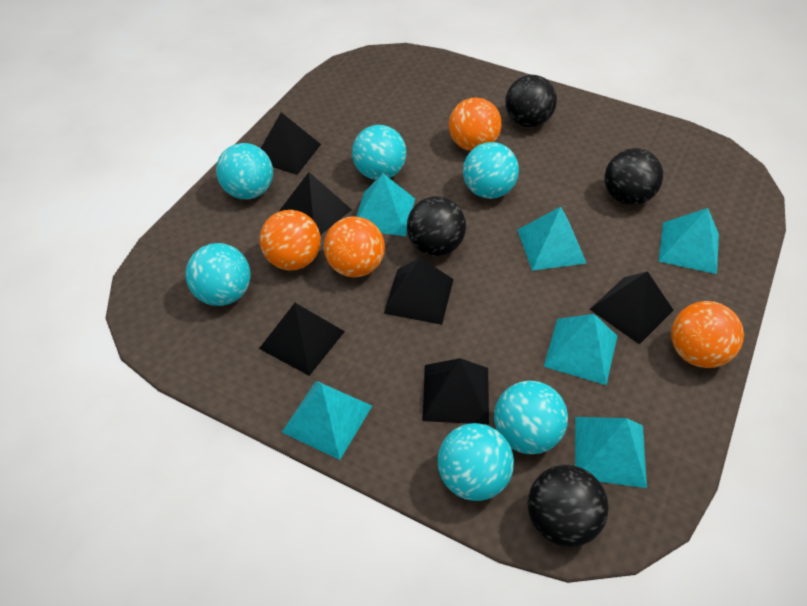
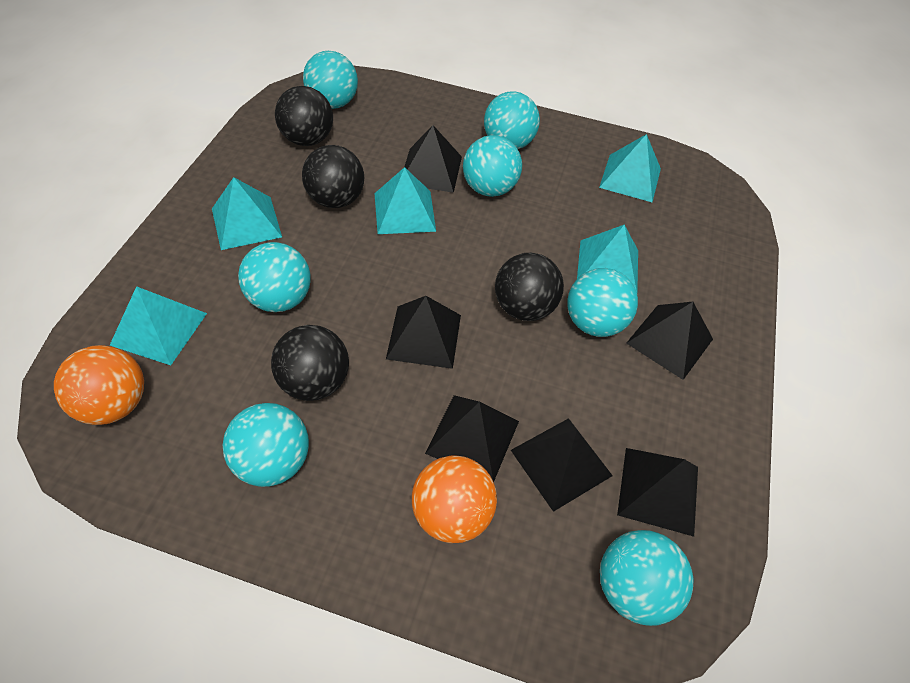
orange ball: 4 -> 2
turquoise ball: 6 -> 7
turquoise pyramid: 6 -> 5

